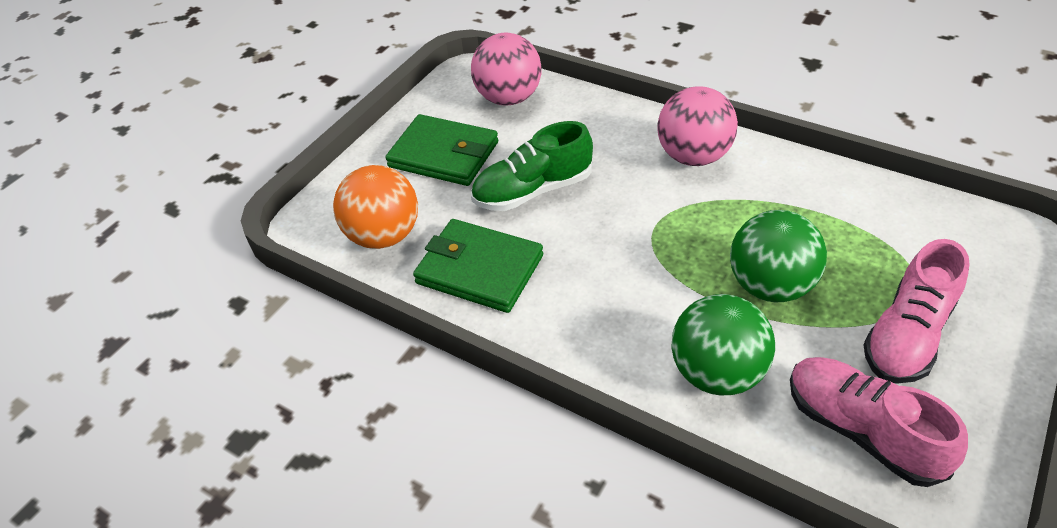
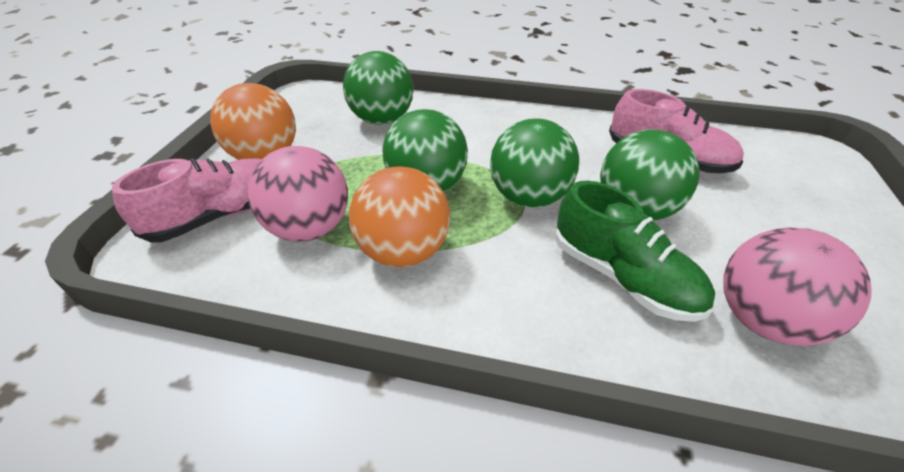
green ball: 2 -> 4
green wallet: 2 -> 0
orange ball: 1 -> 2

